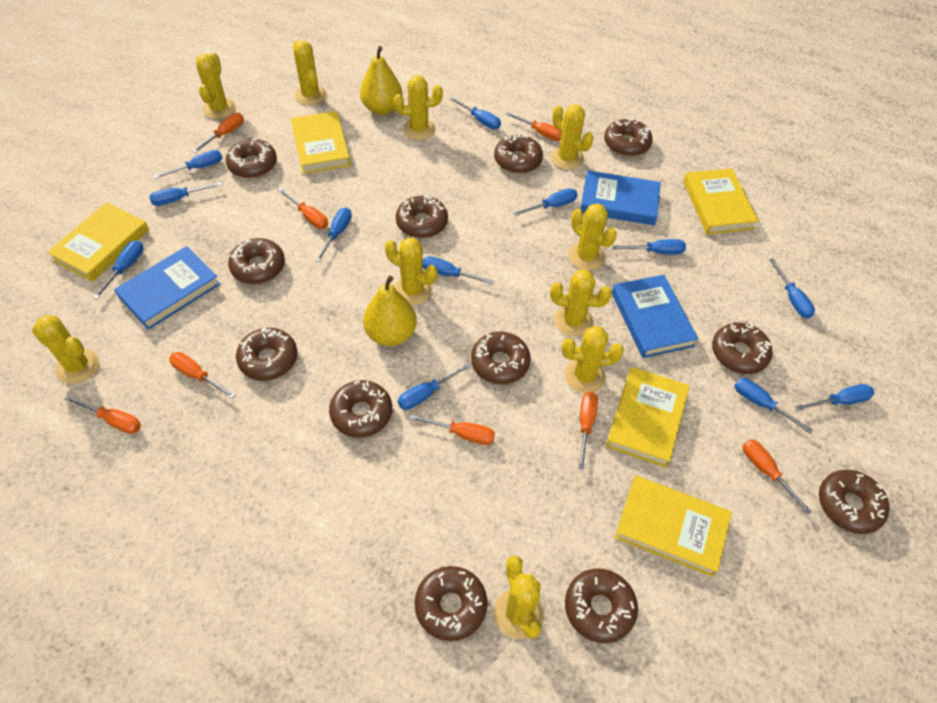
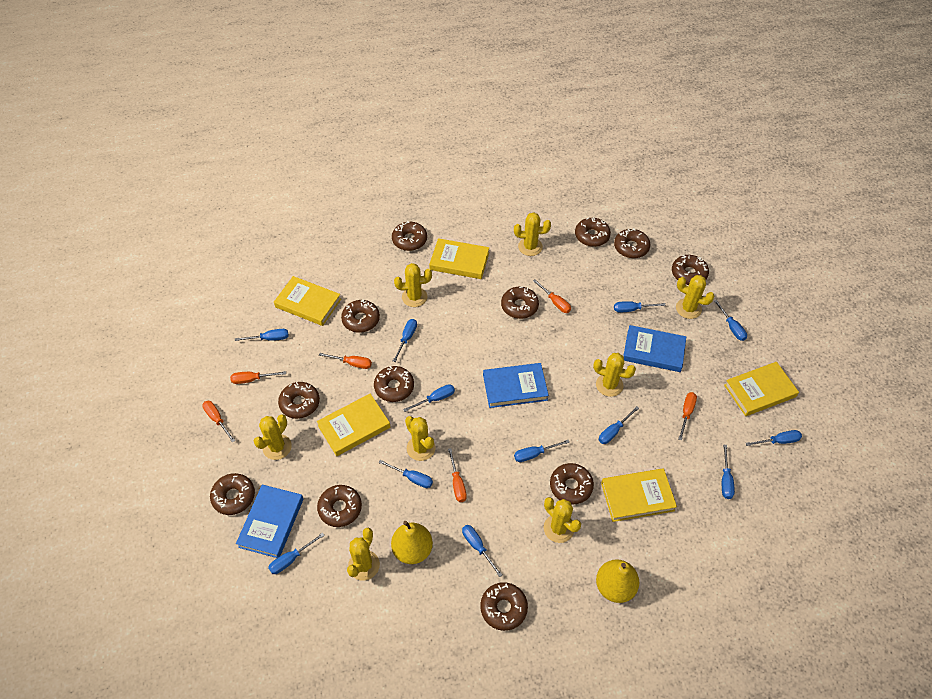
orange screwdriver: 8 -> 6
yellow cactus: 10 -> 8

